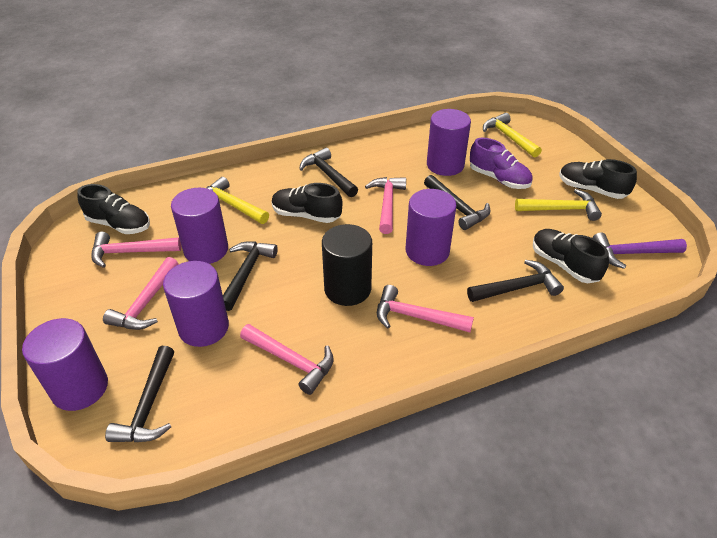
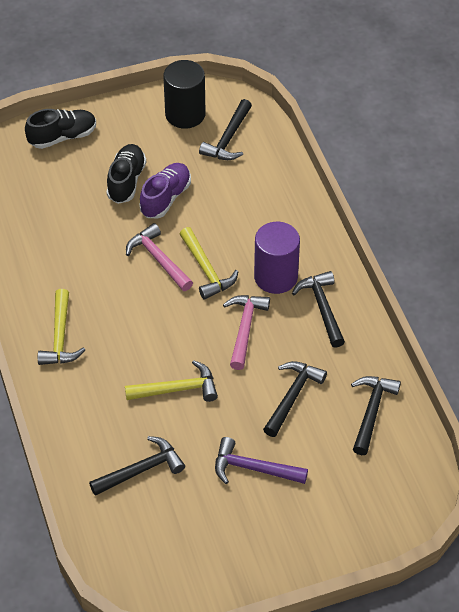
black shoe: 4 -> 2
pink hammer: 5 -> 2
purple cylinder: 5 -> 1

